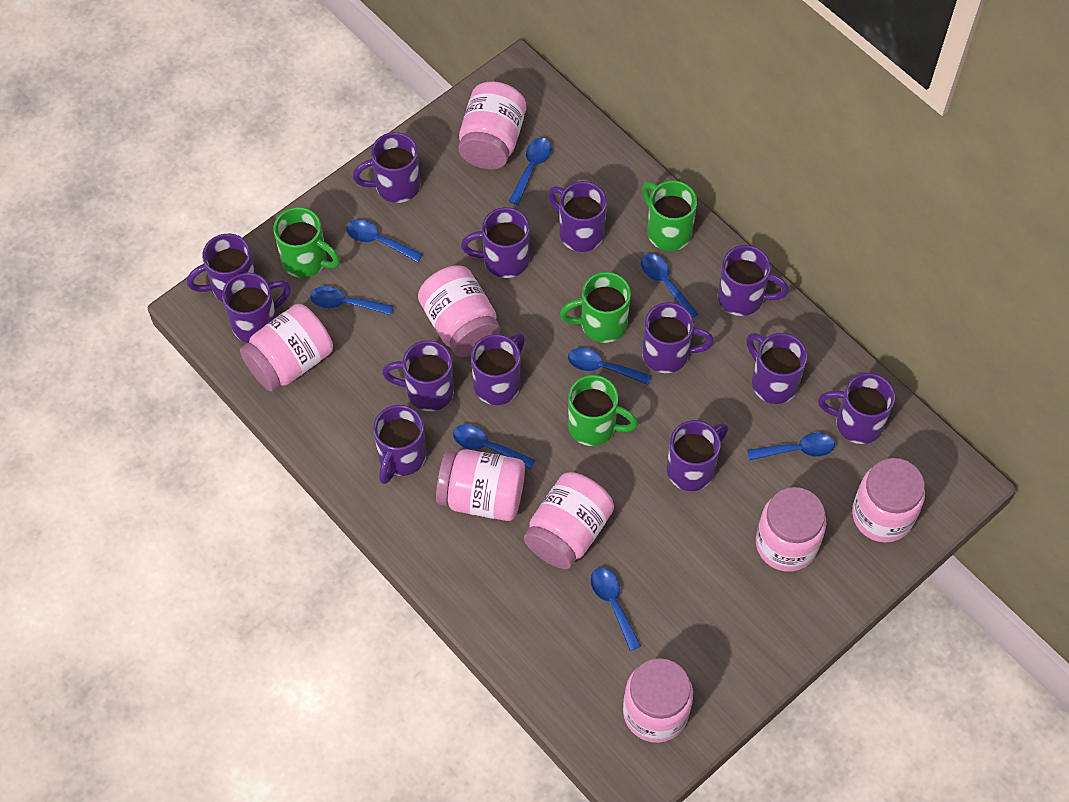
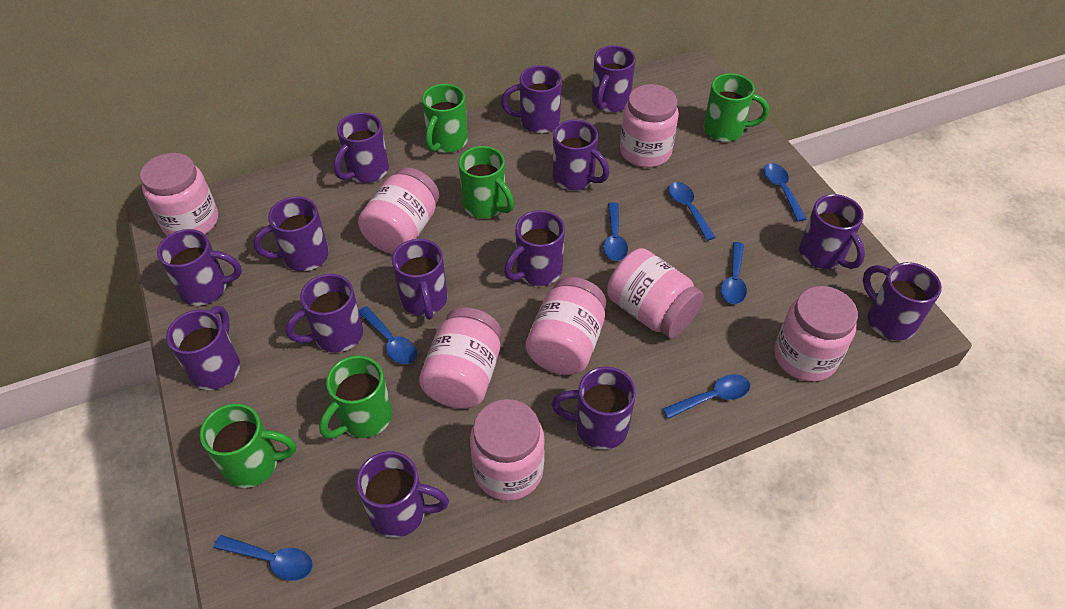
blue spoon: 8 -> 7
green mug: 4 -> 5
purple mug: 13 -> 14

